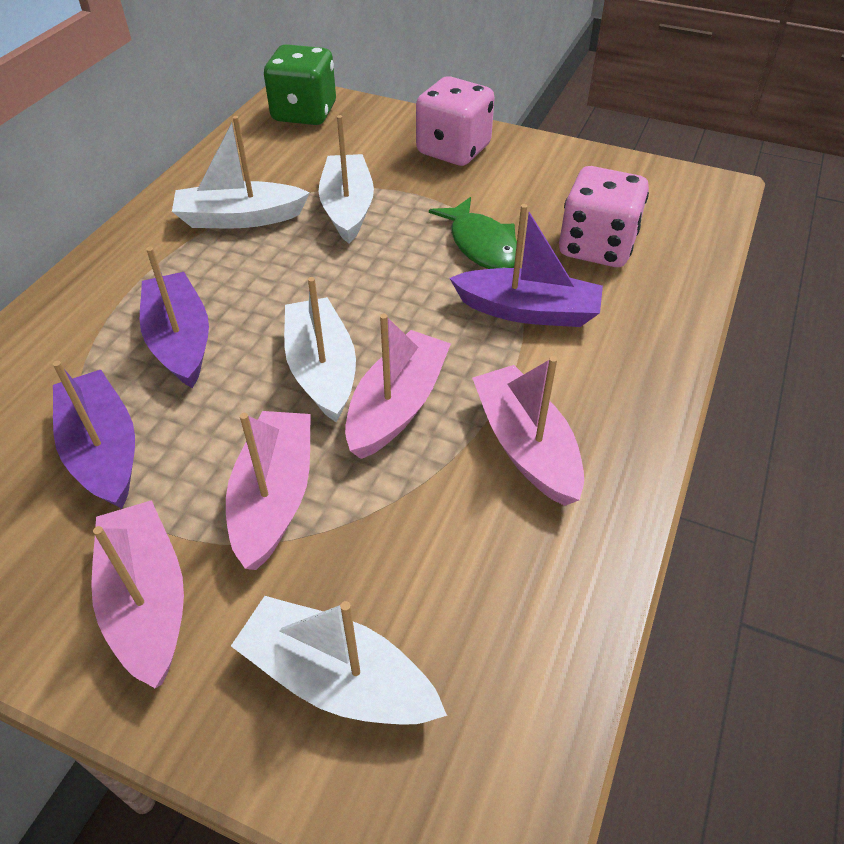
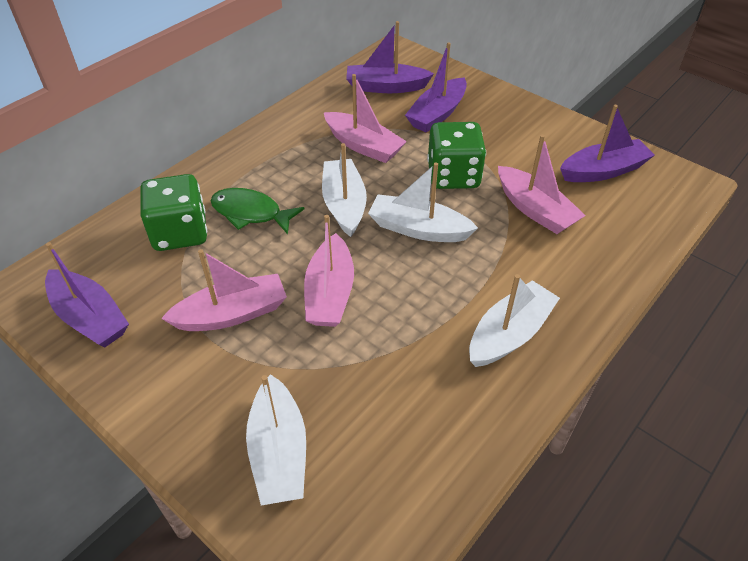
green dice: 1 -> 2
pink dice: 2 -> 0
purple boat: 3 -> 4

